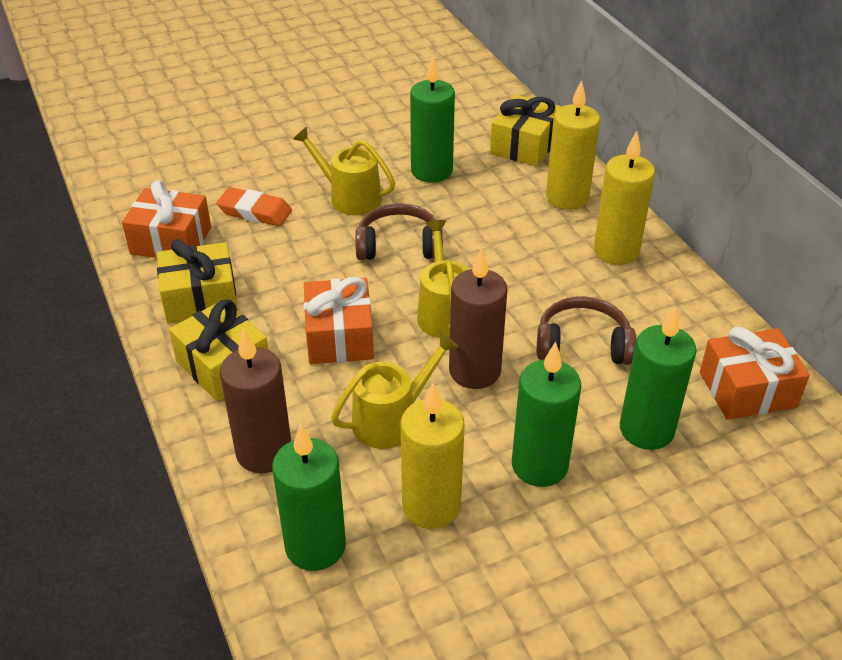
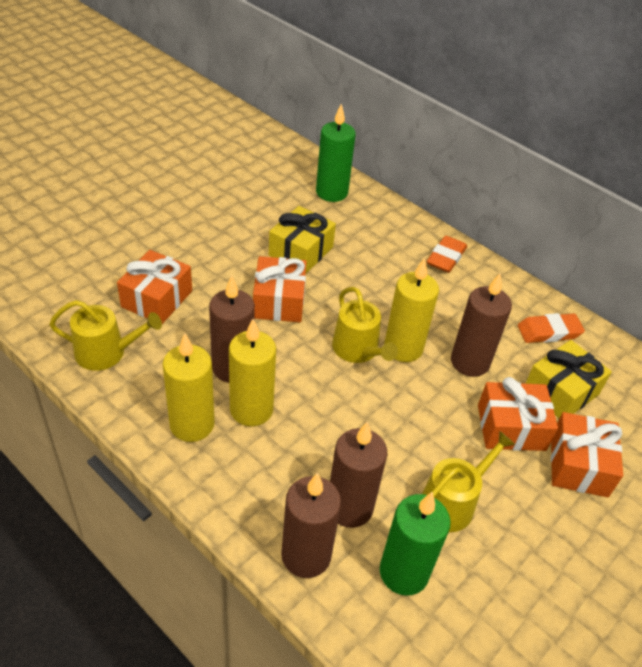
brown candle: 2 -> 4
brown headphones: 2 -> 0
green candle: 4 -> 2
orange eraser: 1 -> 2
orange gift: 3 -> 4
yellow gift: 3 -> 2

